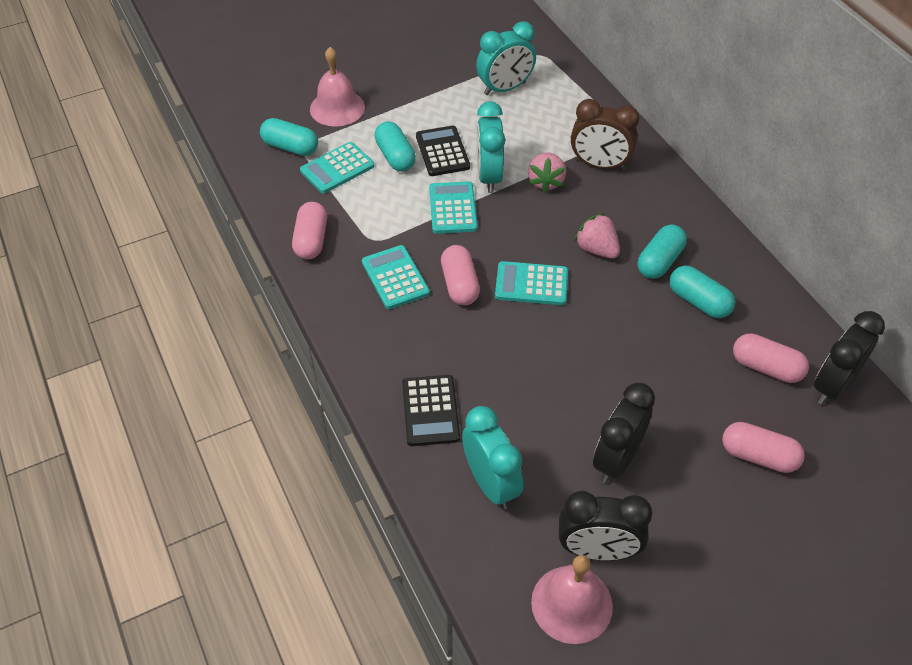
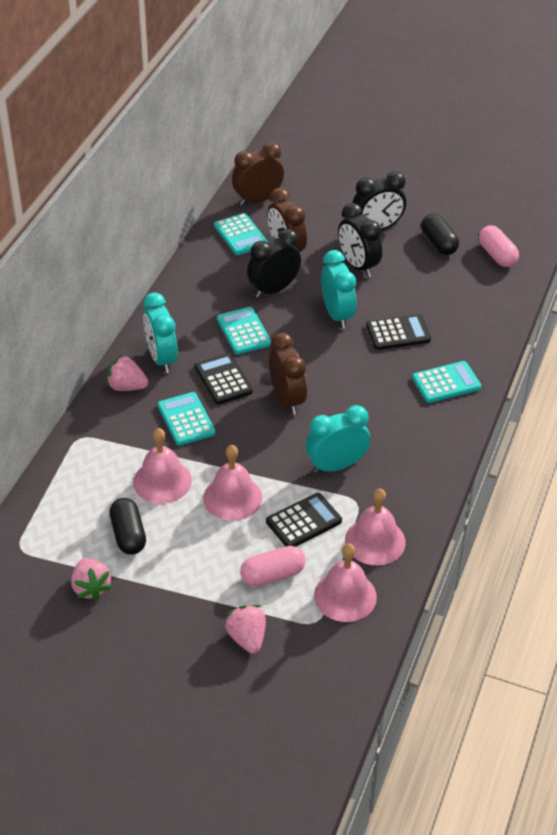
black calculator: 2 -> 3
black capsule: 0 -> 2
brown clock: 1 -> 3
pink bell: 2 -> 4
pink capsule: 4 -> 2
pink strawberry: 2 -> 3
turquoise capsule: 4 -> 0

